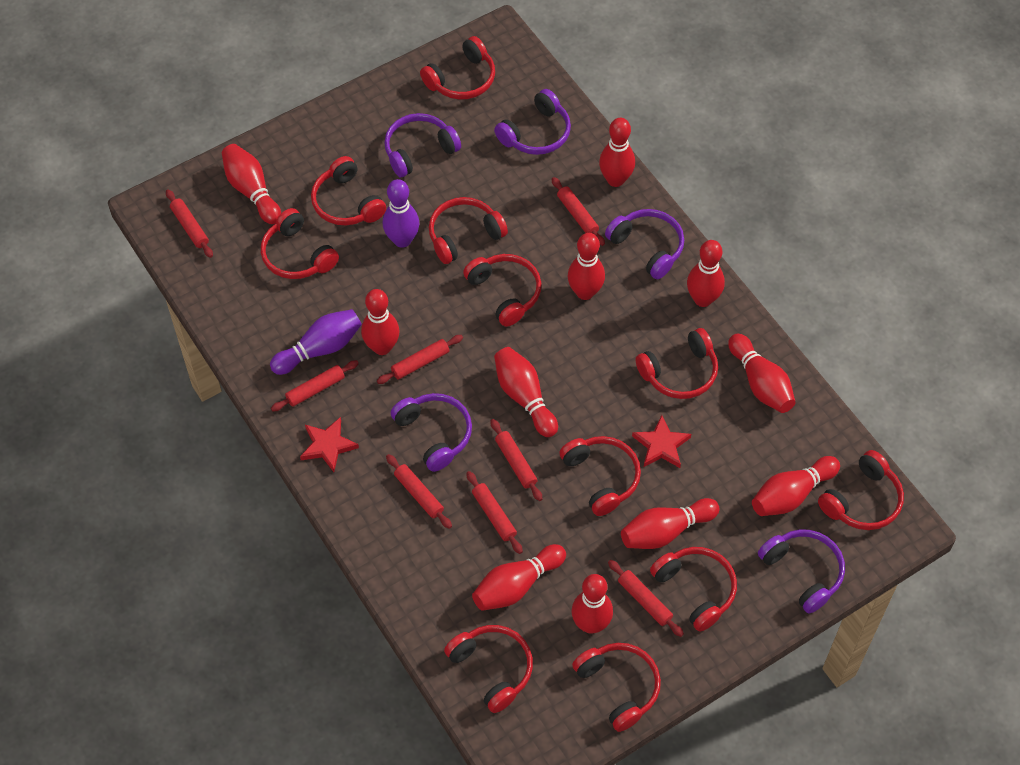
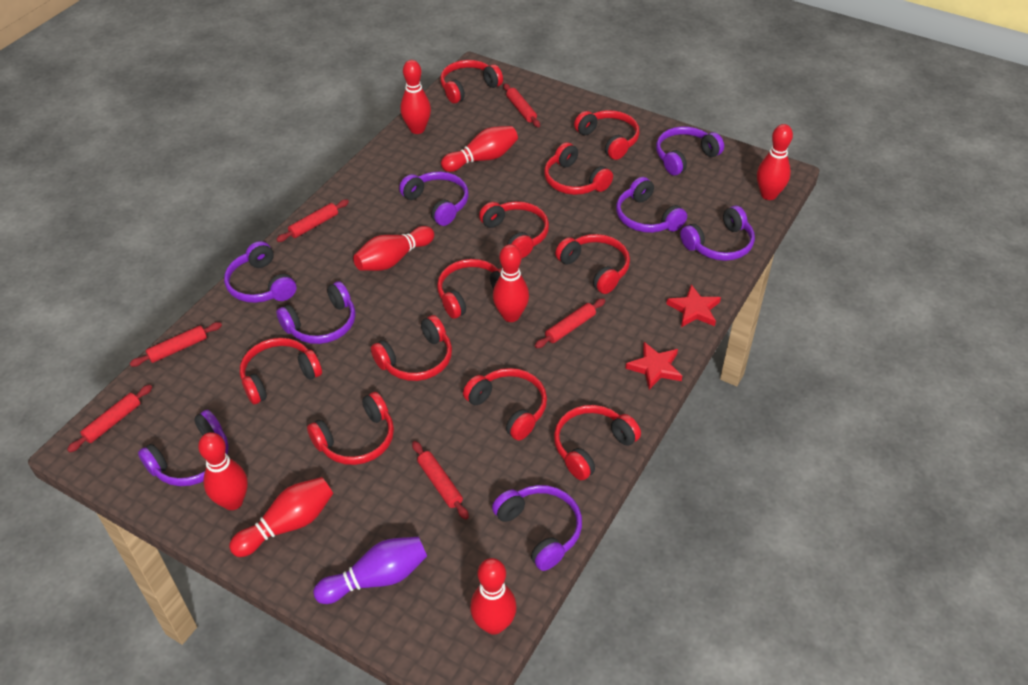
purple bowling pin: 2 -> 1
purple headphones: 5 -> 8
red bowling pin: 11 -> 8
red rolling pin: 8 -> 6

